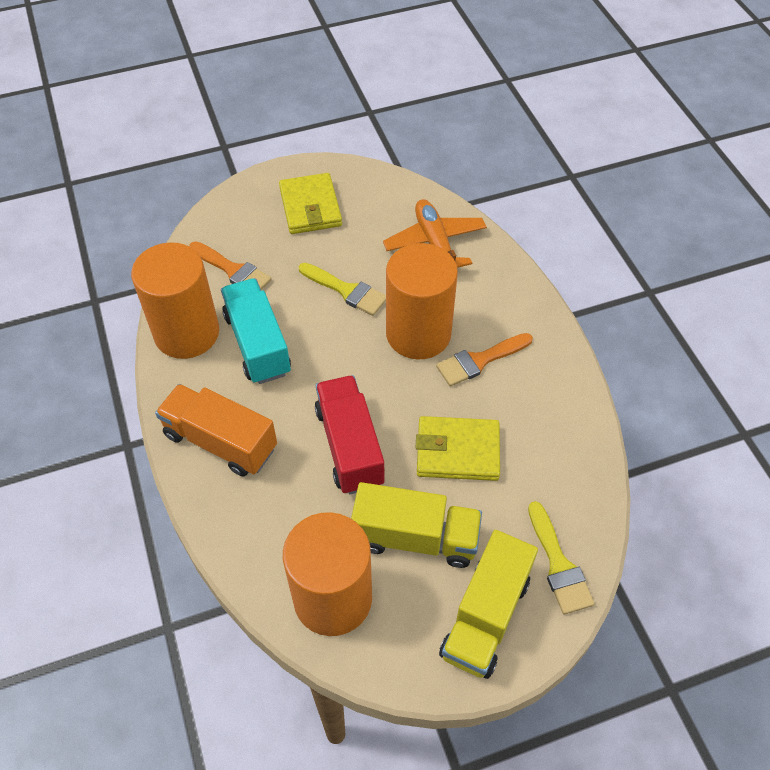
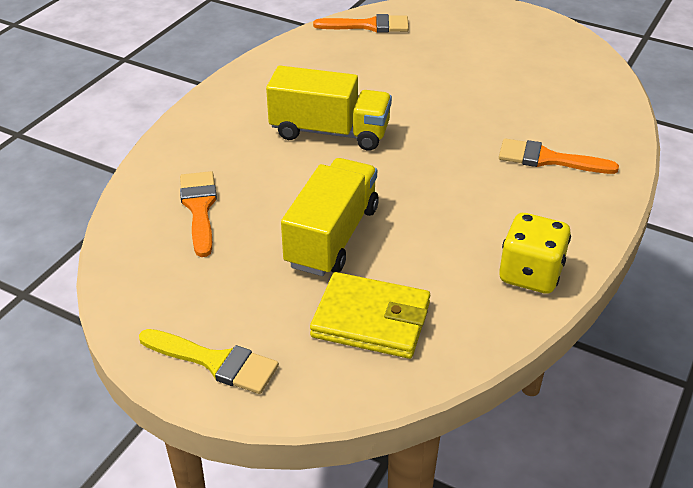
orange brush: 2 -> 3
orange cylinder: 3 -> 0
orange plane: 1 -> 0
orange truck: 1 -> 0
red truck: 1 -> 0
turquoise truck: 1 -> 0
yellow brush: 2 -> 1
yellow dice: 0 -> 1
yellow wallet: 2 -> 1

